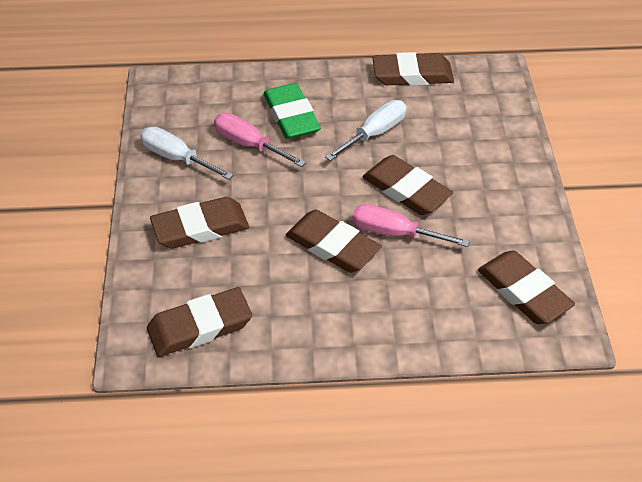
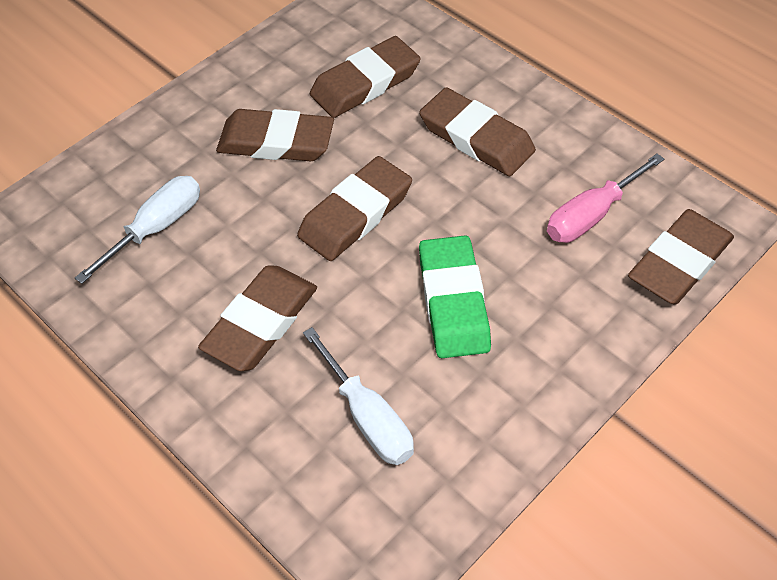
pink screwdriver: 2 -> 1

